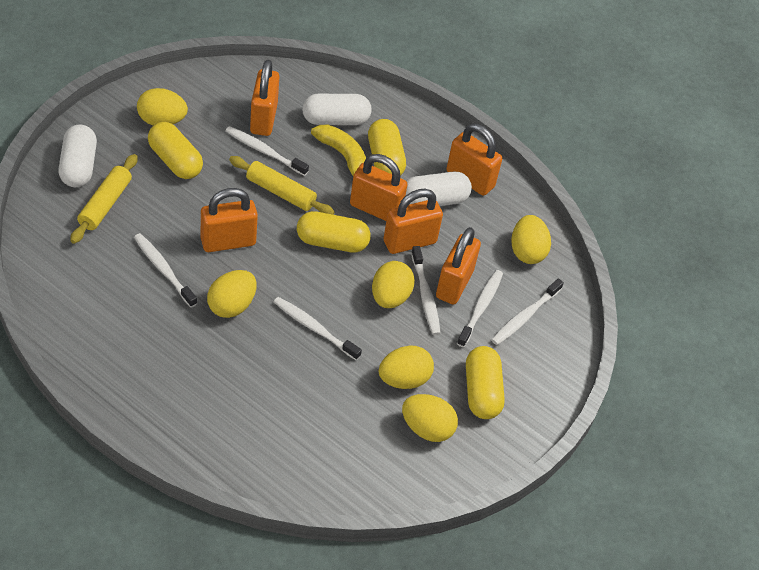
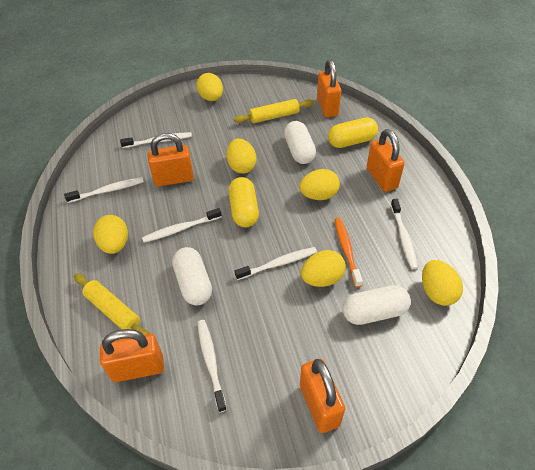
orange padlock: 6 -> 5
orange toothbrush: 0 -> 1
yellow banana: 1 -> 0
yellow capsule: 4 -> 2

